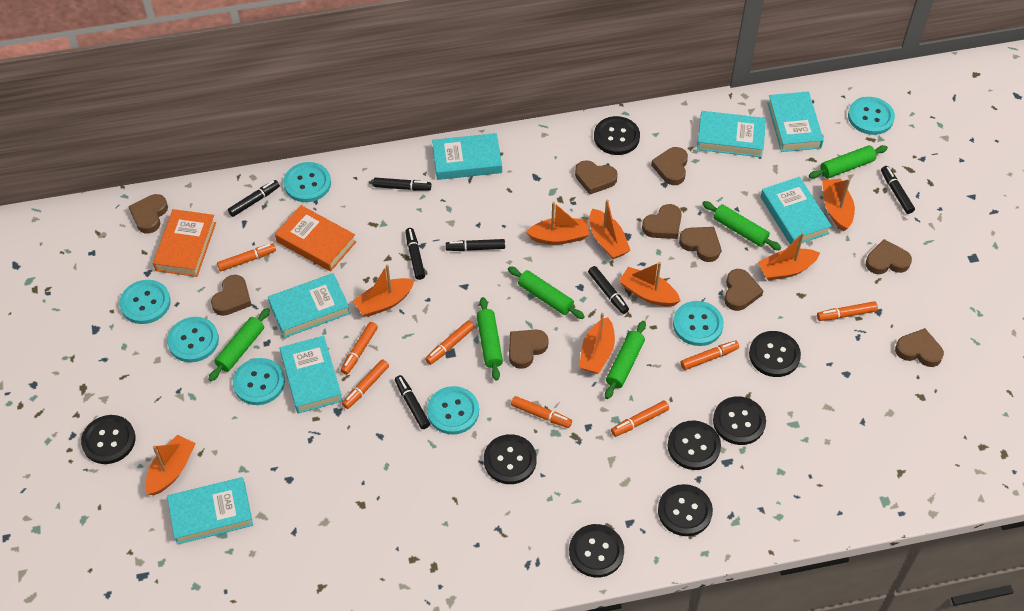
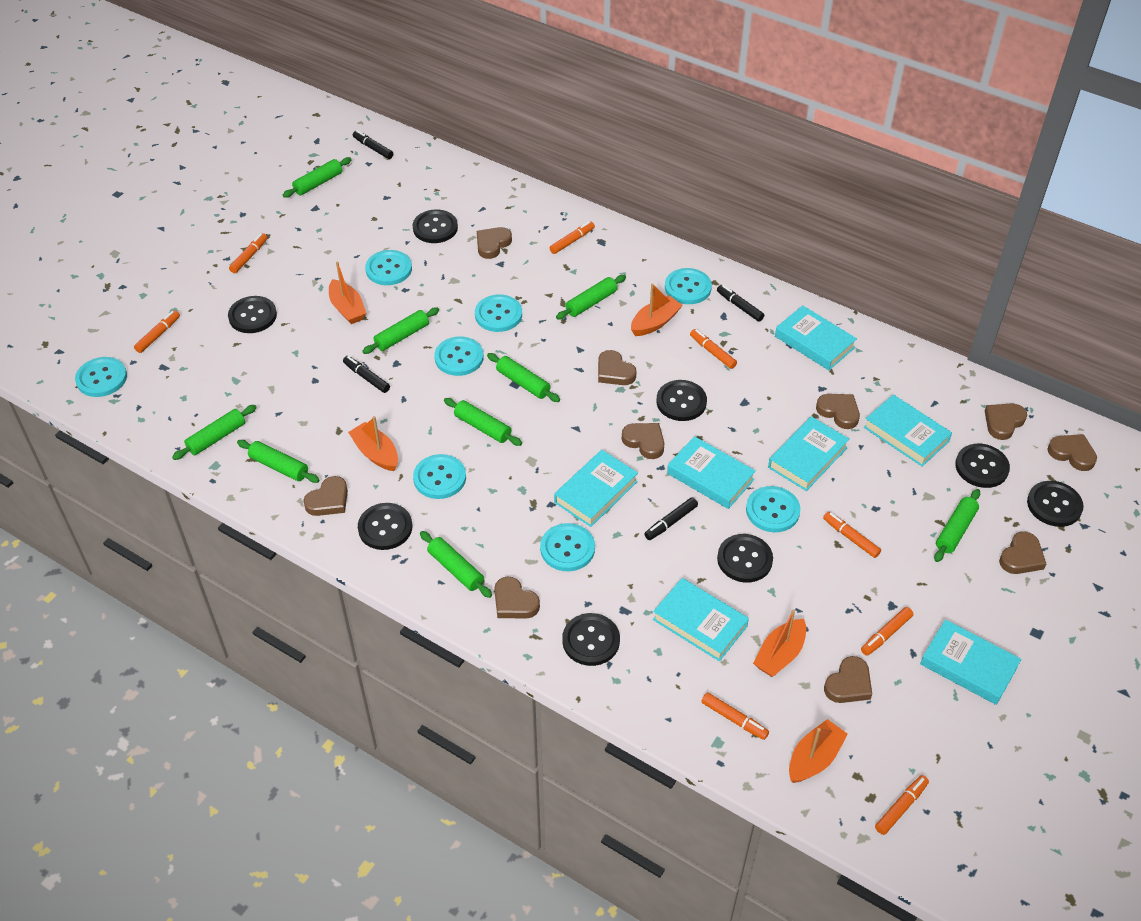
black marker: 7 -> 4
green rolling pin: 6 -> 9
orange boat: 8 -> 5
orange book: 2 -> 0
turquoise button: 7 -> 8

